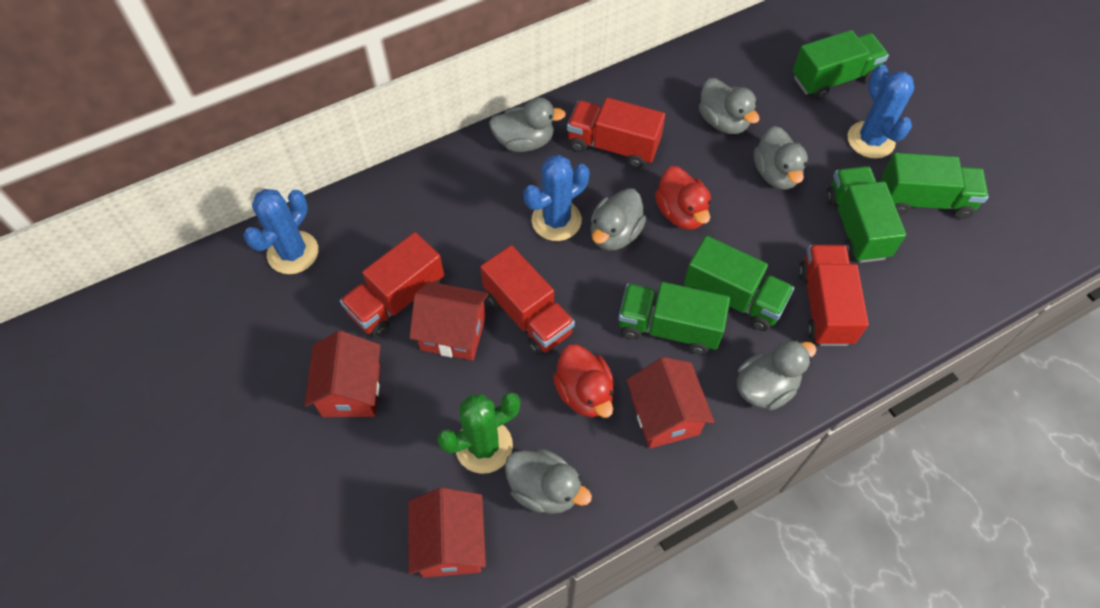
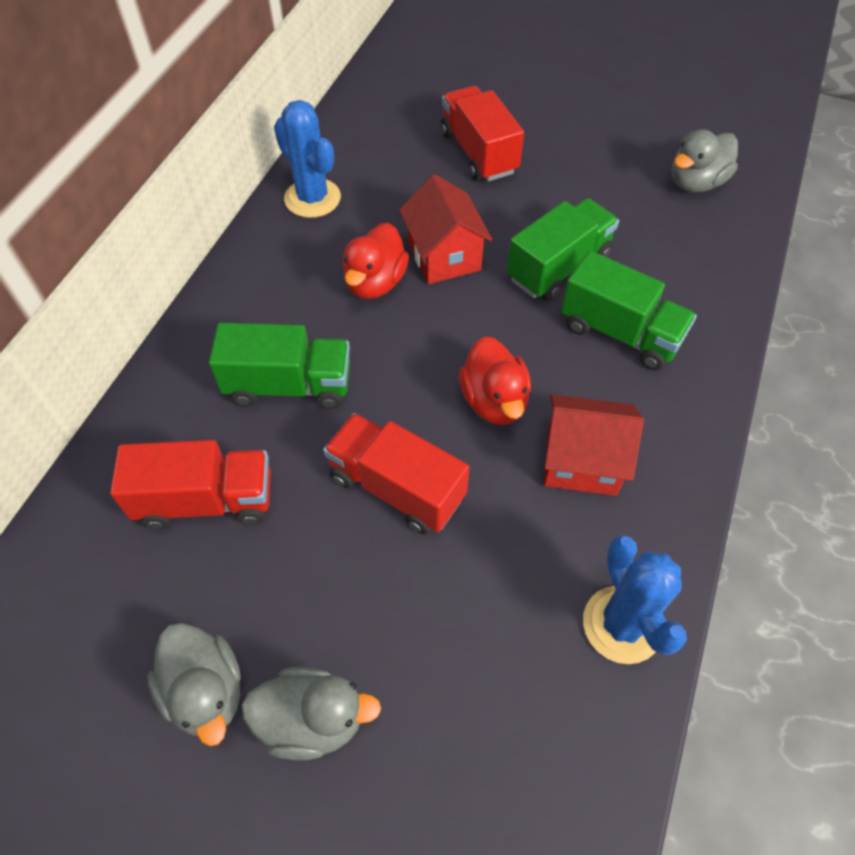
blue cactus: 3 -> 2
green cactus: 1 -> 0
green truck: 5 -> 3
grey duck: 6 -> 3
red house: 4 -> 2
red truck: 4 -> 3

